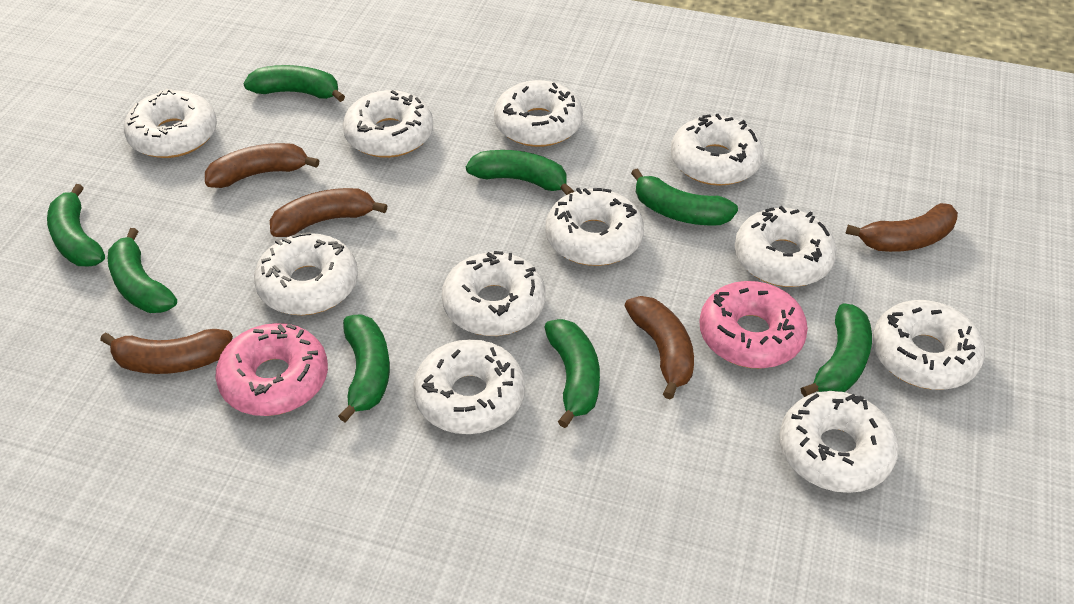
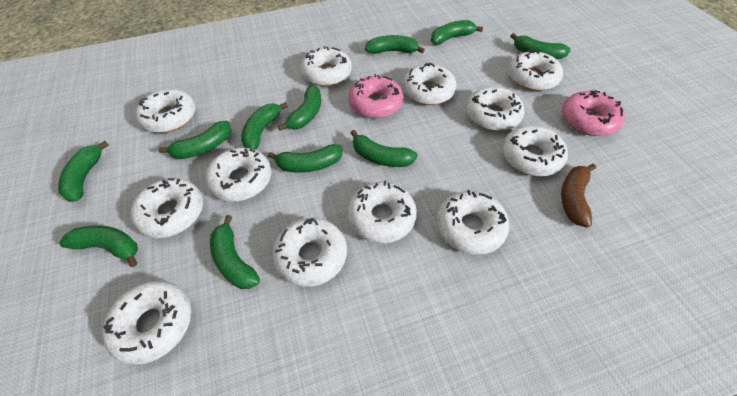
brown banana: 5 -> 1
green banana: 8 -> 11
white donut: 11 -> 12

